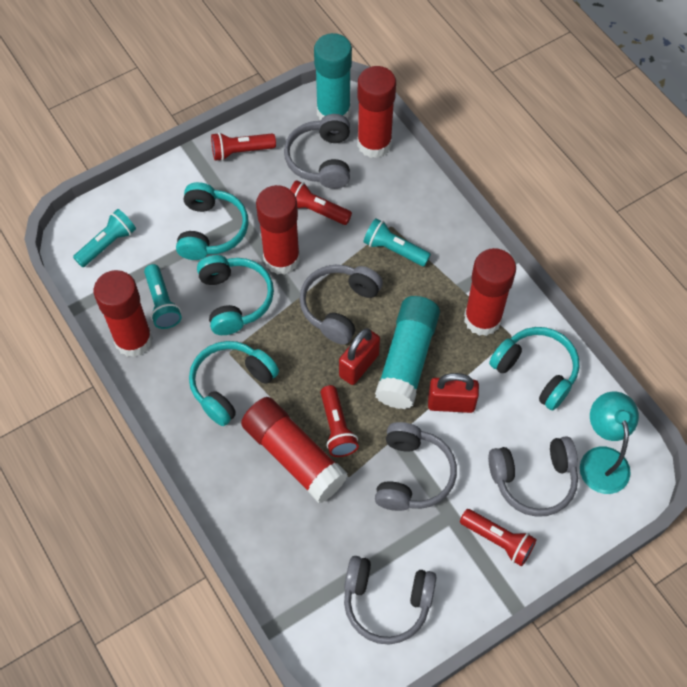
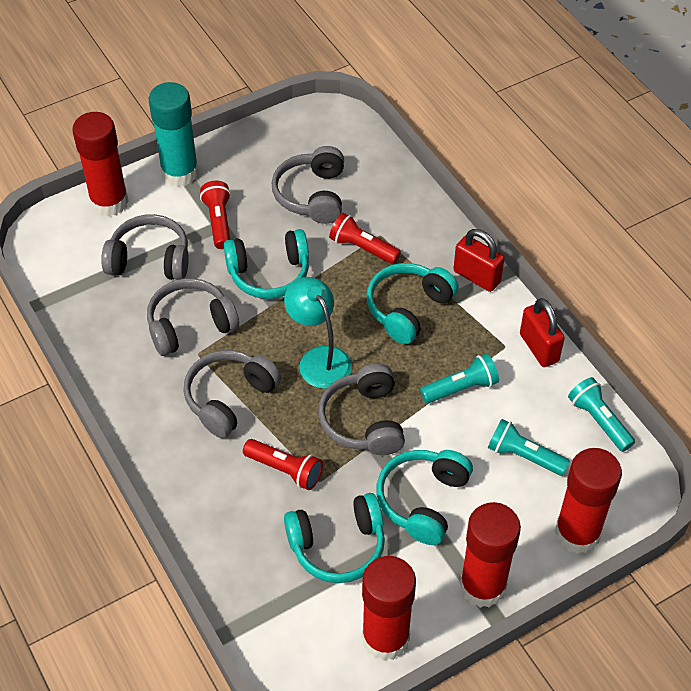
red flashlight: 4 -> 3
red glue stick: 5 -> 4
turquoise glue stick: 2 -> 1

